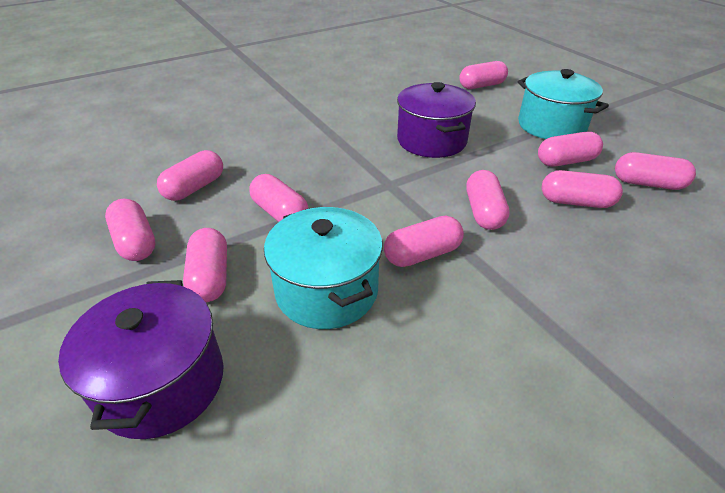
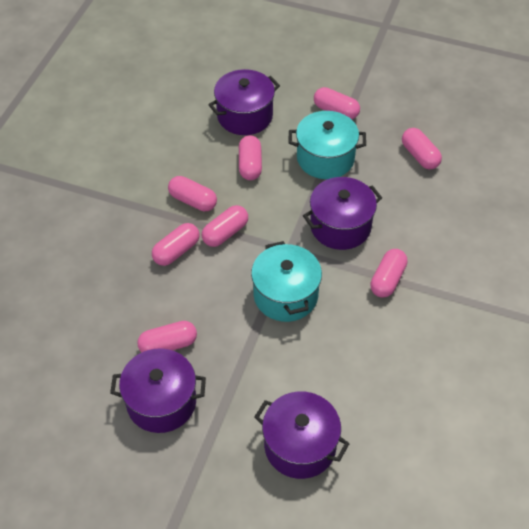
pink capsule: 10 -> 8
purple pot: 2 -> 4

